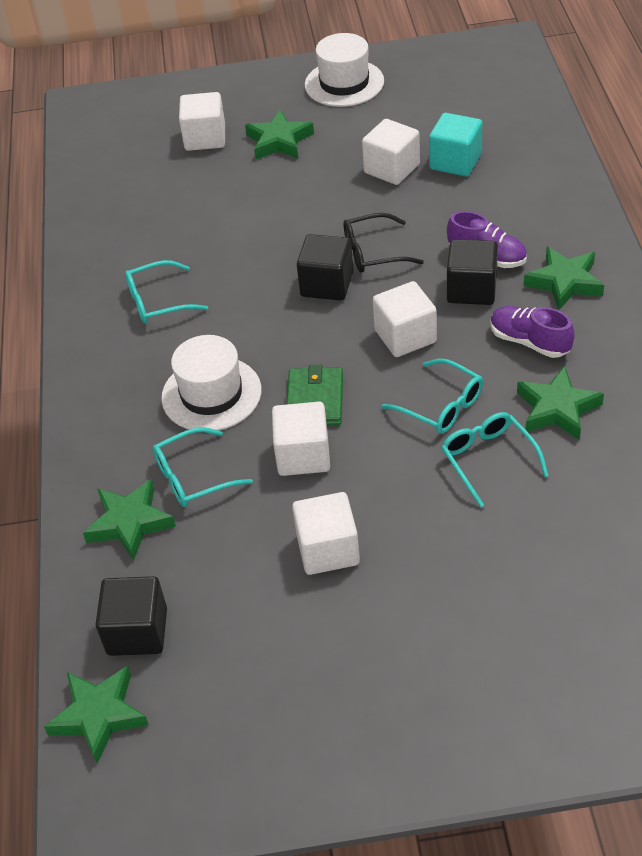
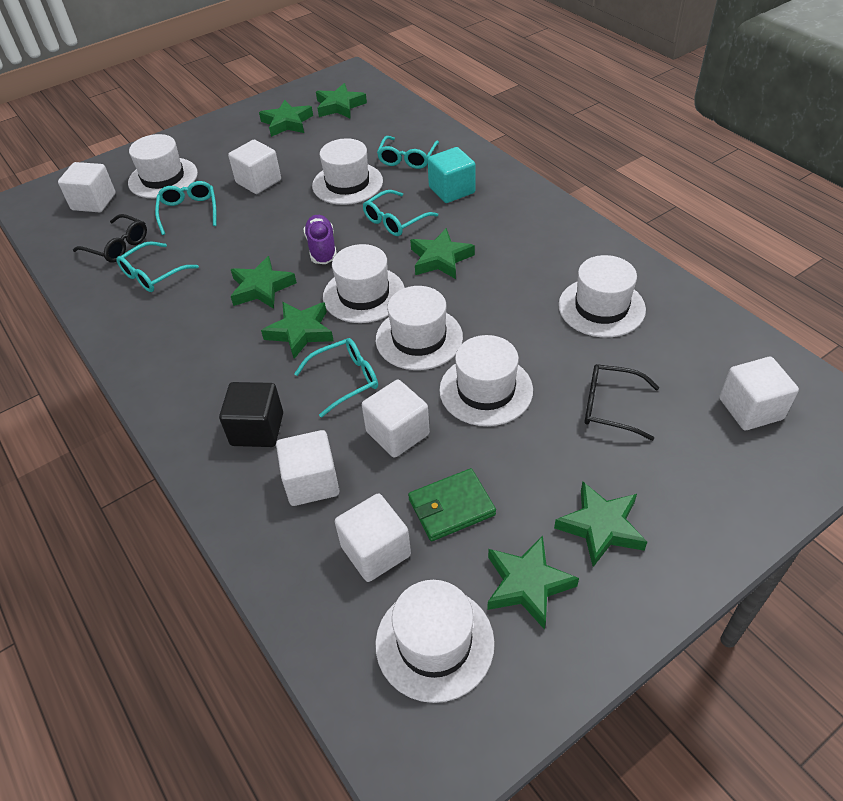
black cube: 3 -> 1
black glasses: 1 -> 2
green star: 5 -> 7
purple shoe: 2 -> 1
turquoise glasses: 4 -> 5
white cube: 5 -> 6
white hat: 2 -> 7

